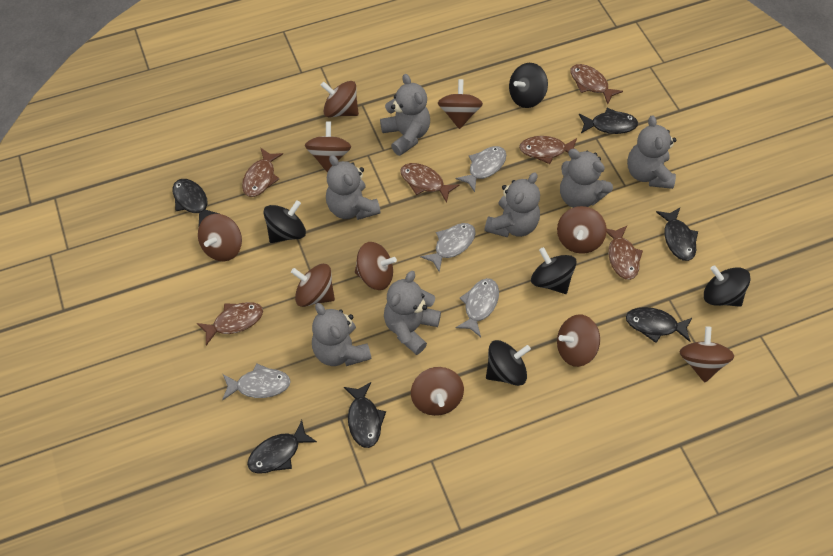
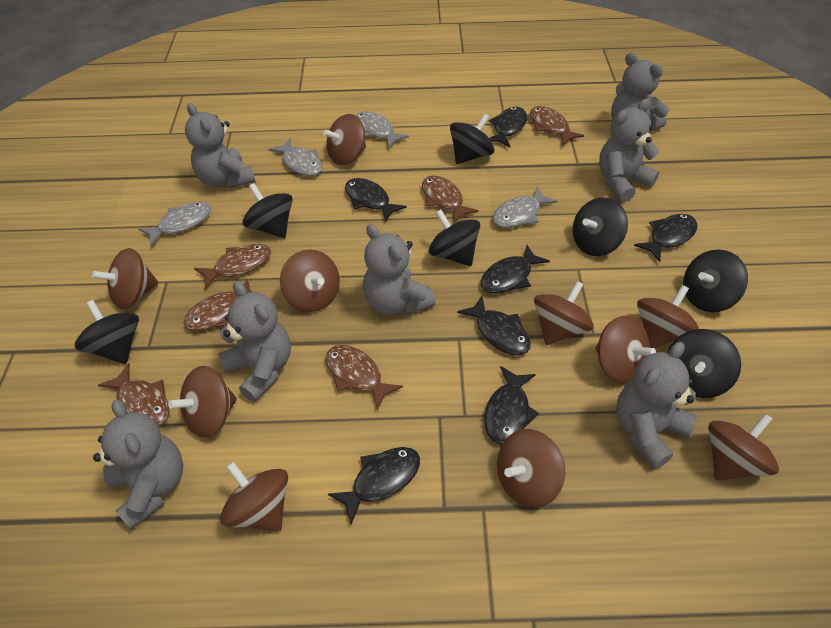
black fish: 6 -> 7
black spinning top: 5 -> 7

